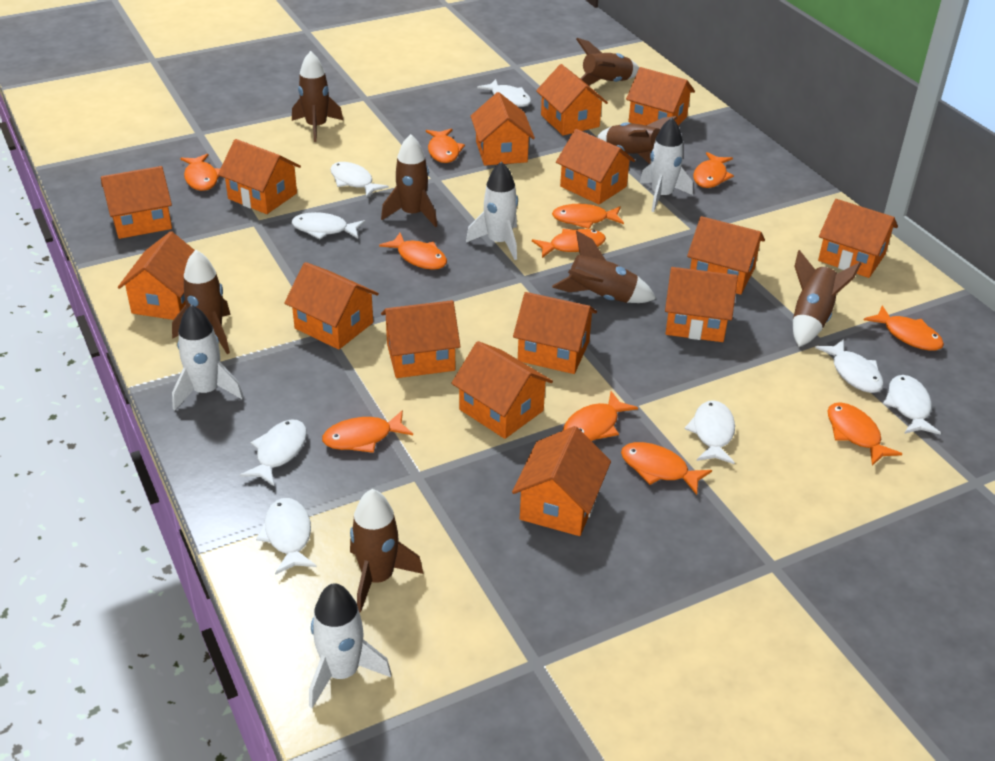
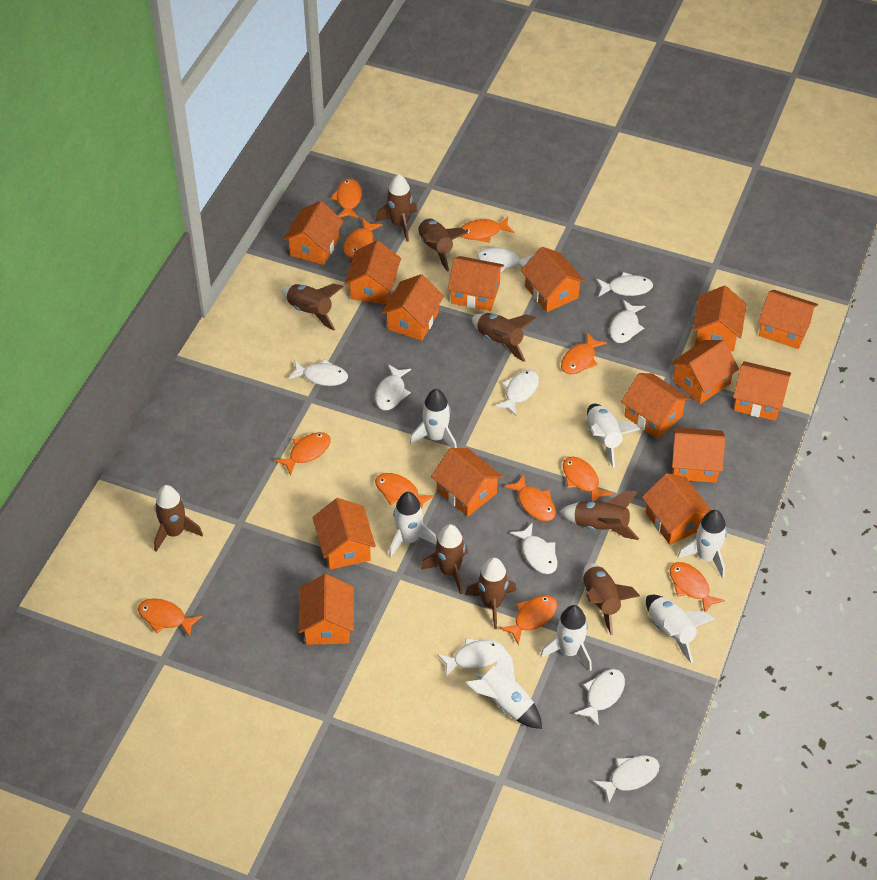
brown rocket: 8 -> 9
white fish: 8 -> 10
white rocket: 4 -> 7

